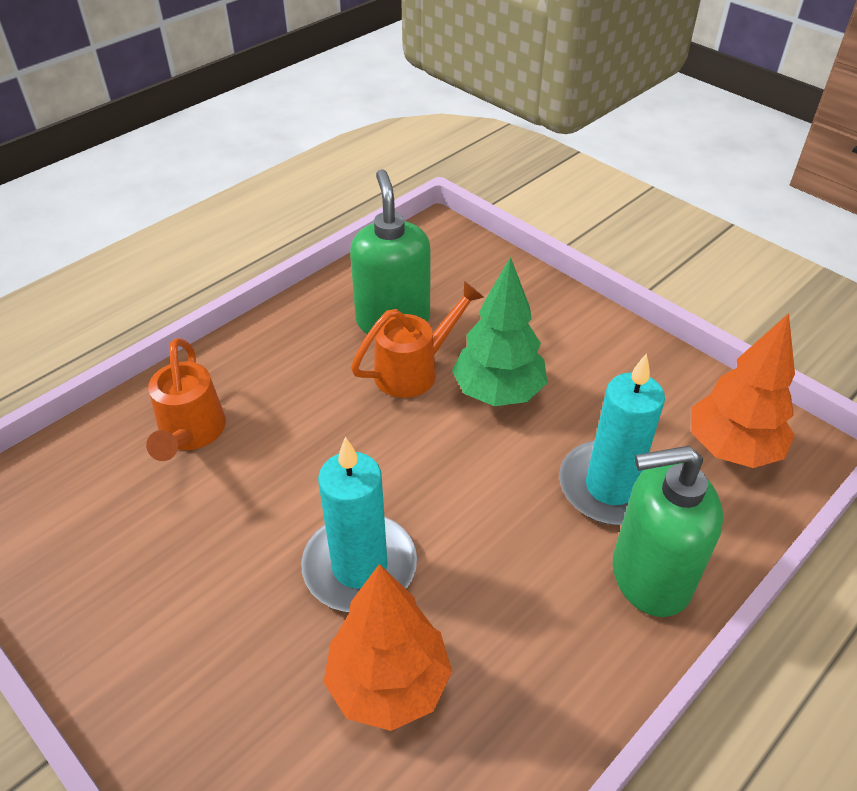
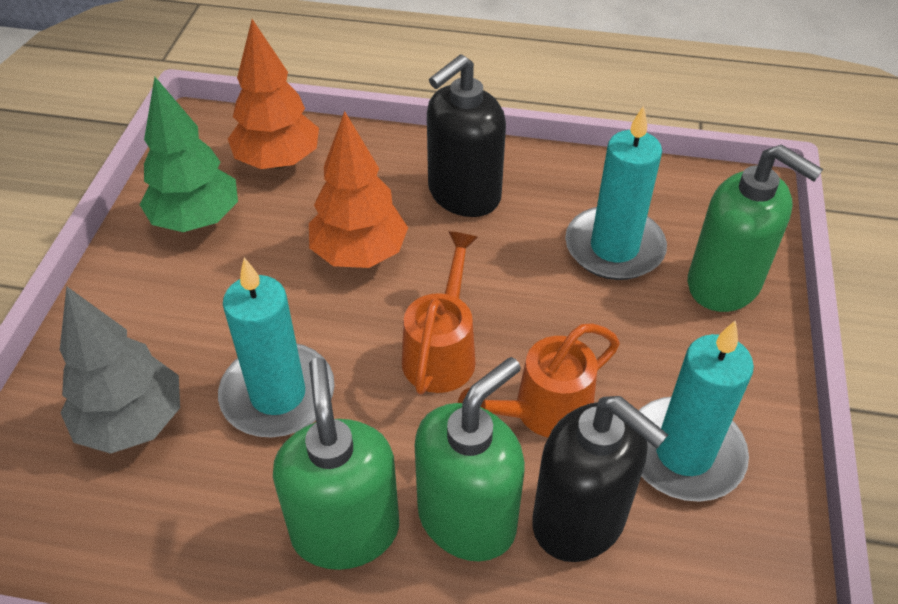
black soap dispenser: 0 -> 2
green soap dispenser: 2 -> 3
grey tree: 0 -> 1
turquoise candle: 2 -> 3

